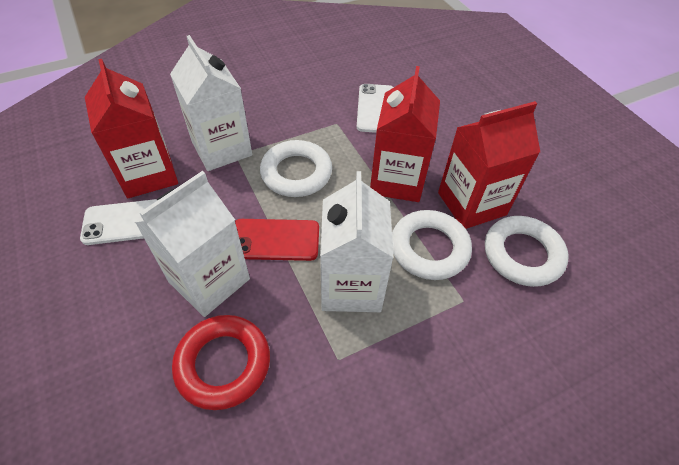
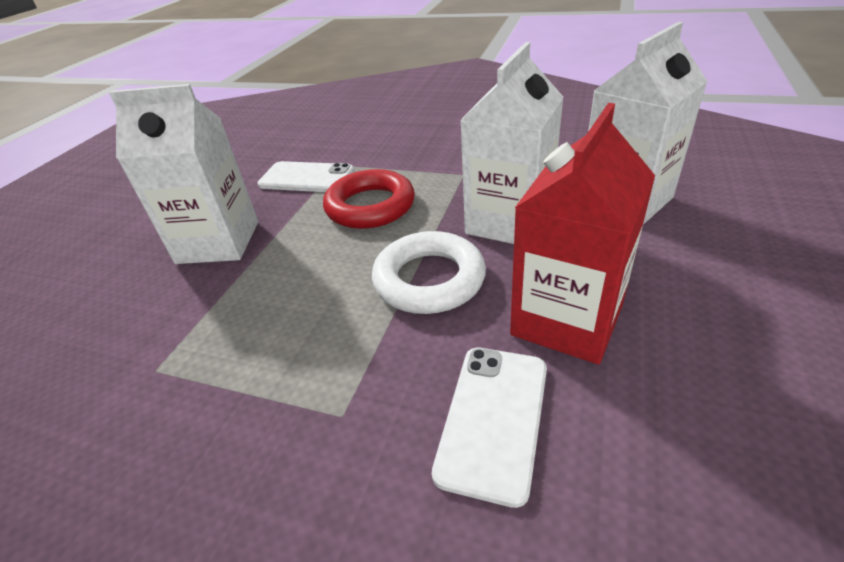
red carton: 3 -> 1
red phone: 1 -> 0
white ring: 3 -> 1

